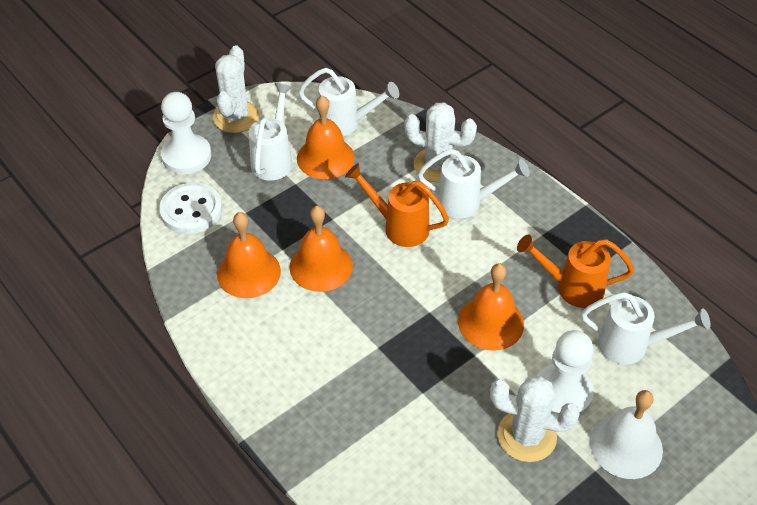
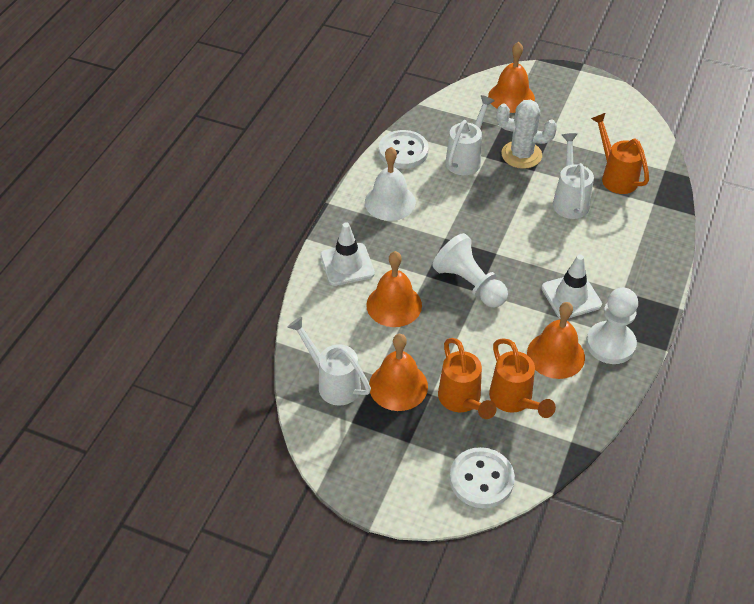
orange watering can: 2 -> 3
white button: 1 -> 2
white cactus: 3 -> 1
white traffic cone: 0 -> 2
white watering can: 4 -> 3

